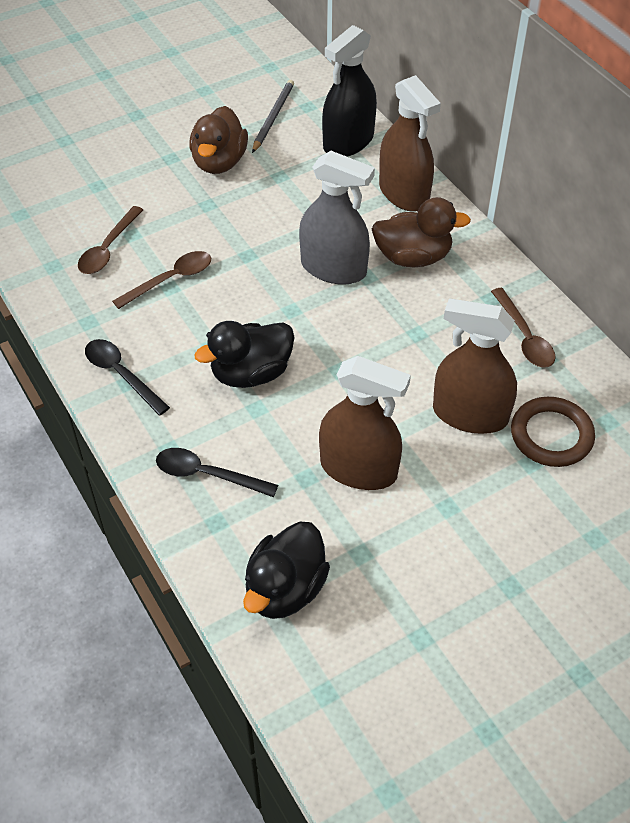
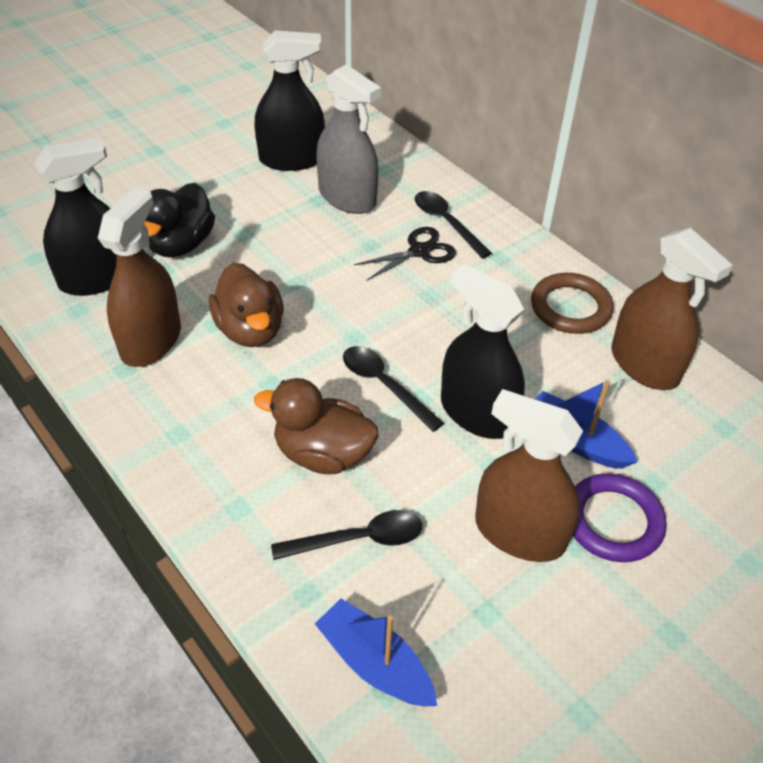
black duck: 2 -> 1
black scissors: 0 -> 1
black spoon: 2 -> 3
black spray bottle: 1 -> 3
blue boat: 0 -> 2
brown spoon: 3 -> 0
grey pencil: 1 -> 0
purple ring: 0 -> 1

